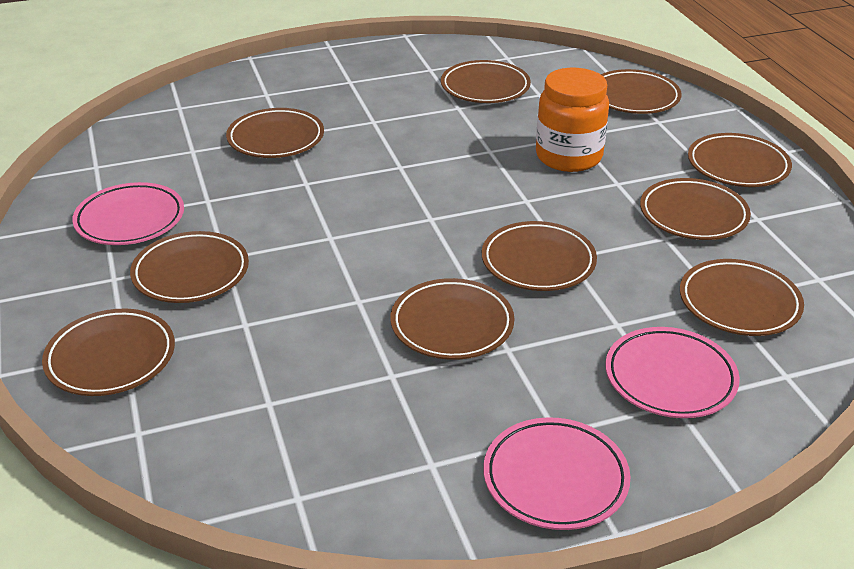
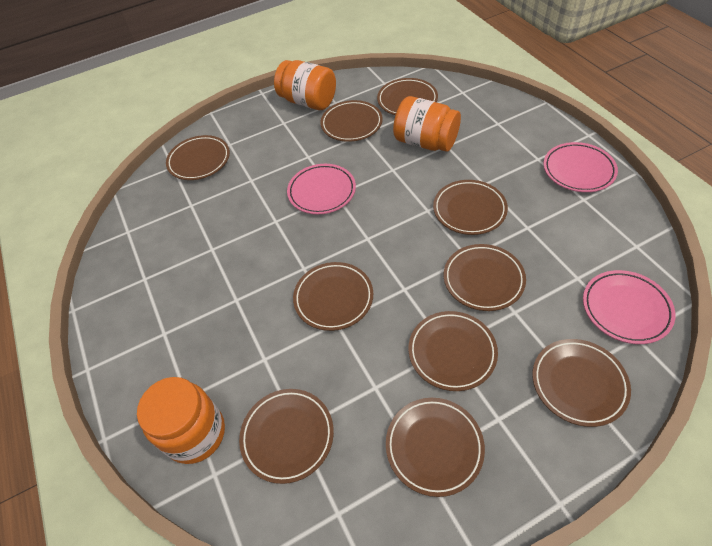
orange jar: 1 -> 3

